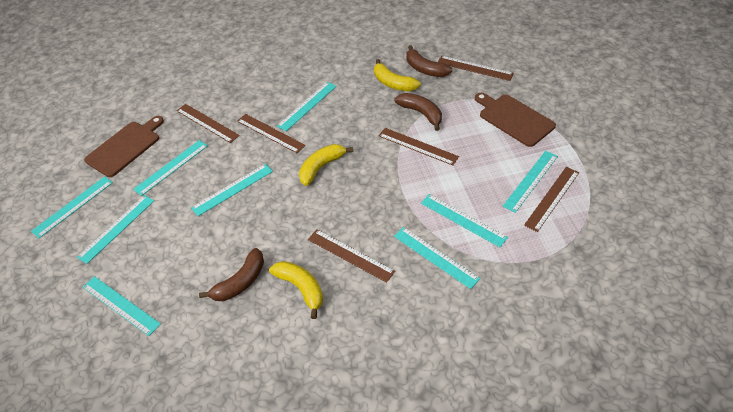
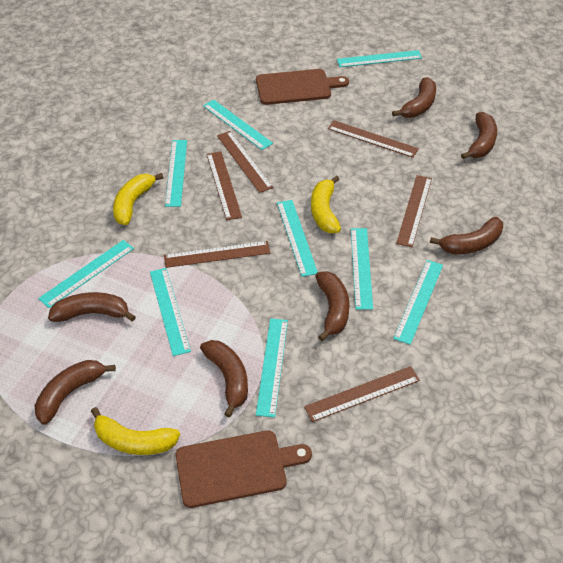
brown banana: 3 -> 7

